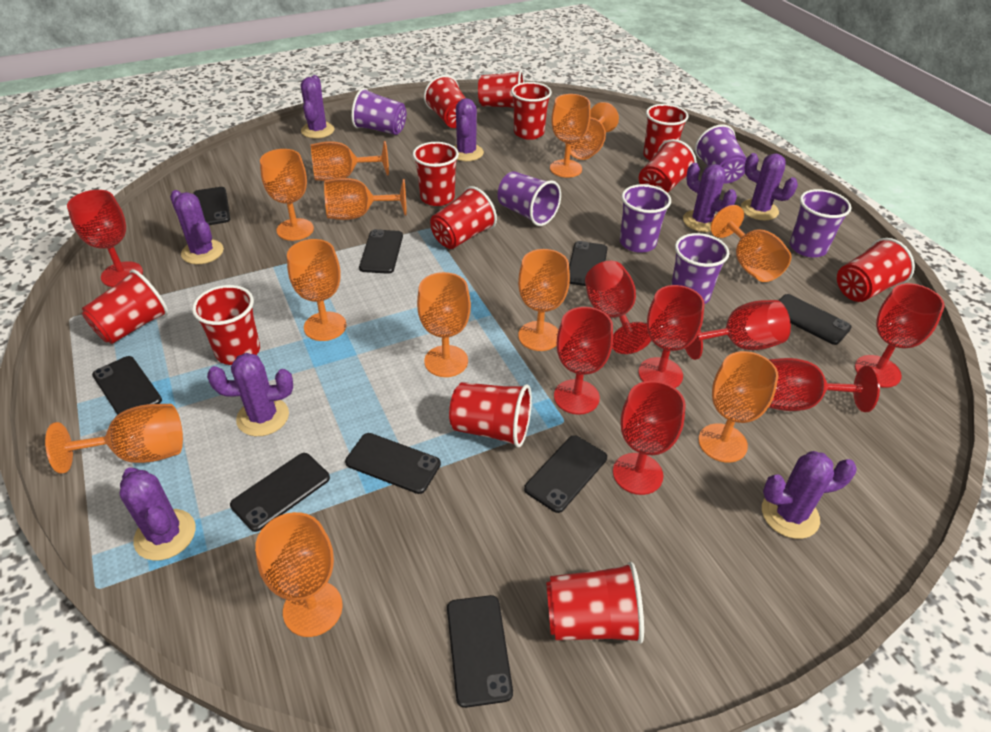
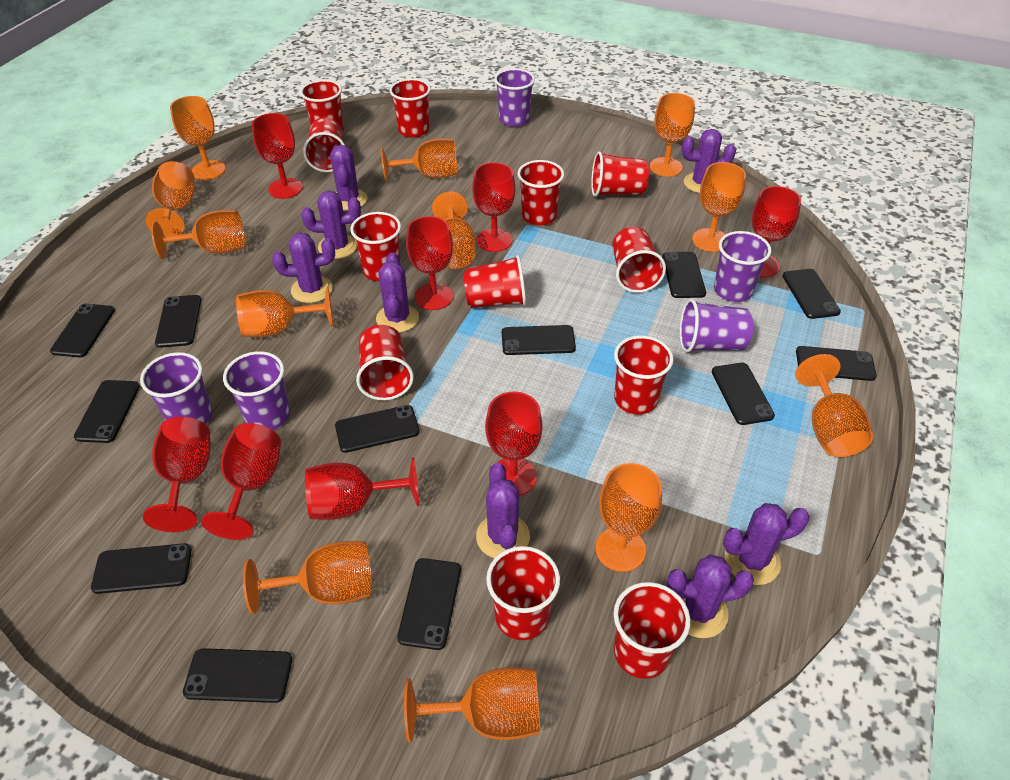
black phone: 9 -> 12
purple cup: 6 -> 5

